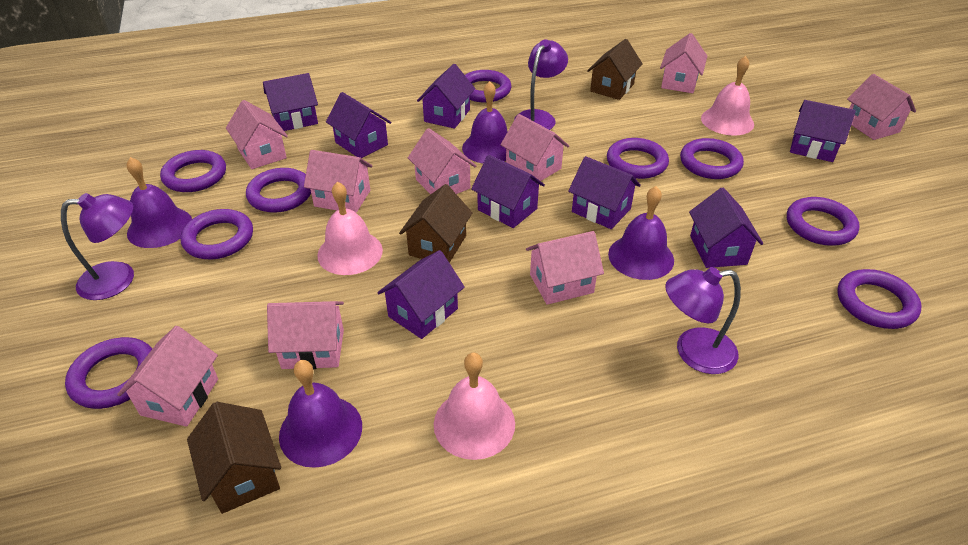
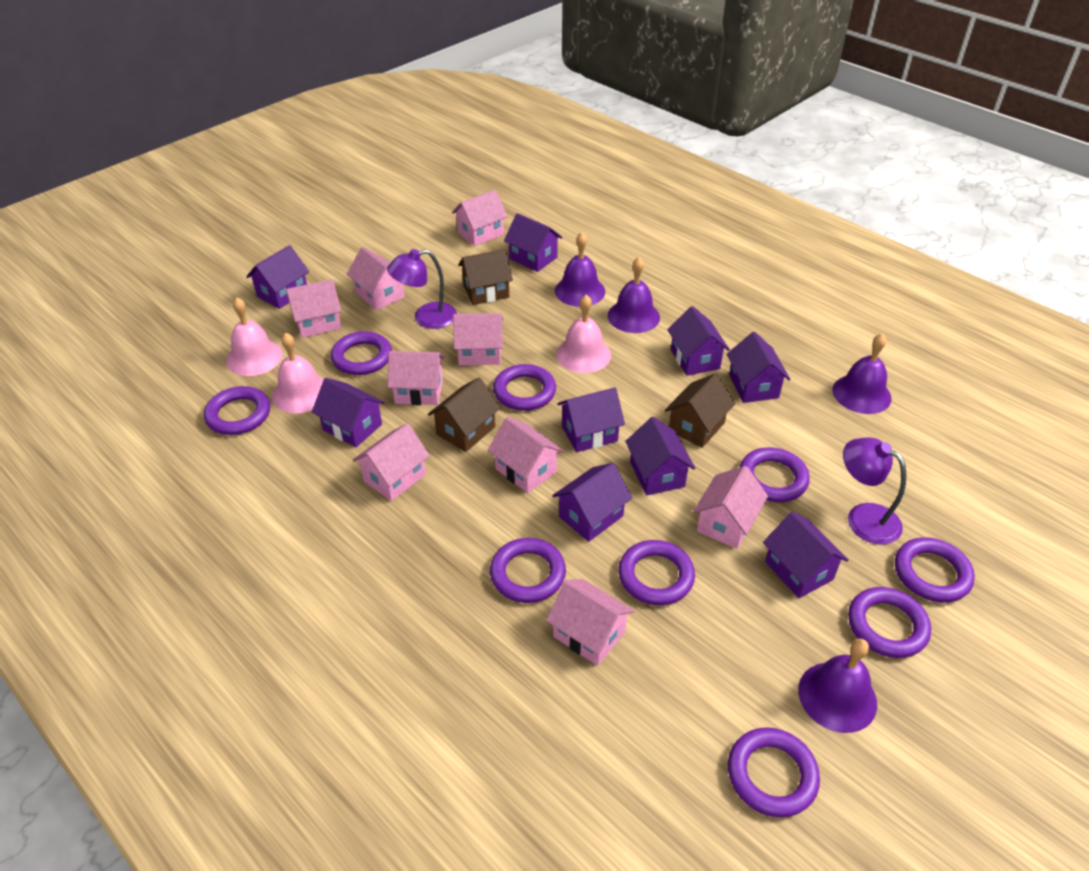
purple house: 8 -> 9
purple lamp: 3 -> 2

